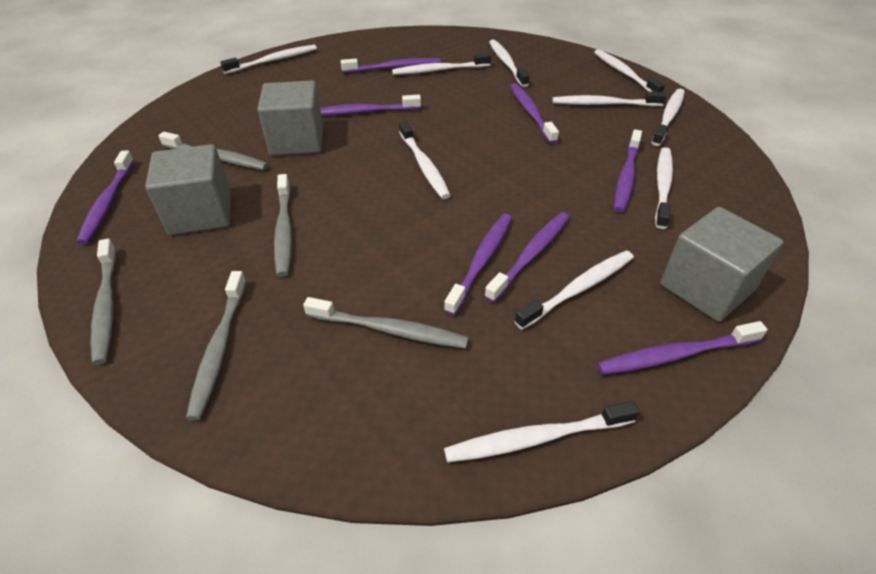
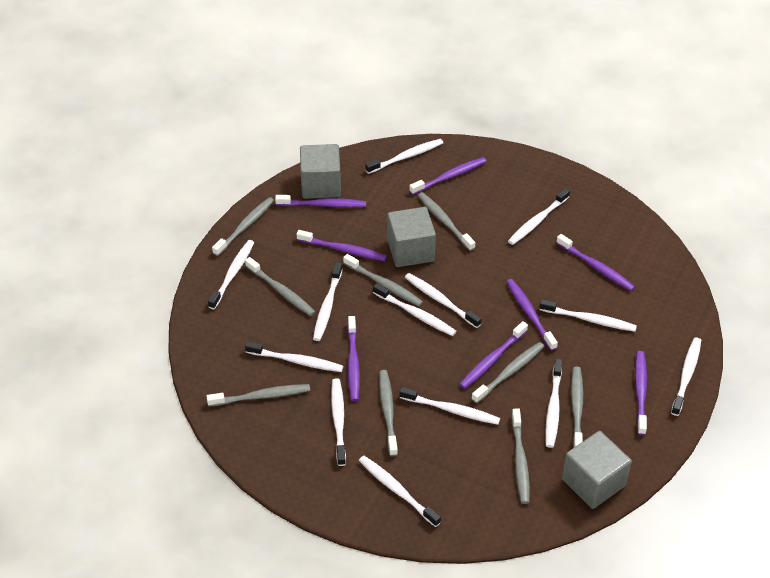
grey toothbrush: 5 -> 9
white toothbrush: 10 -> 13

